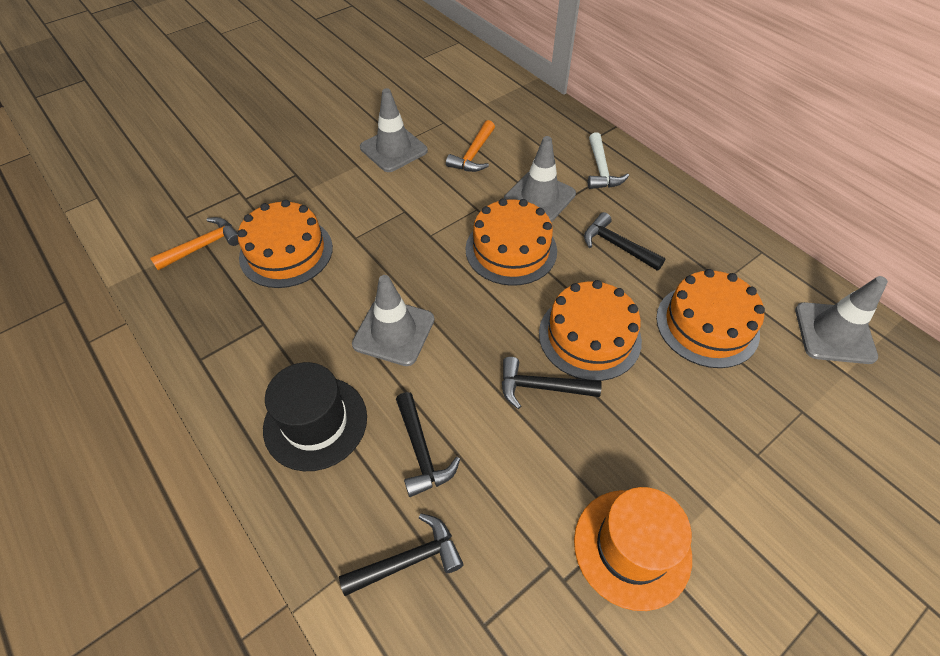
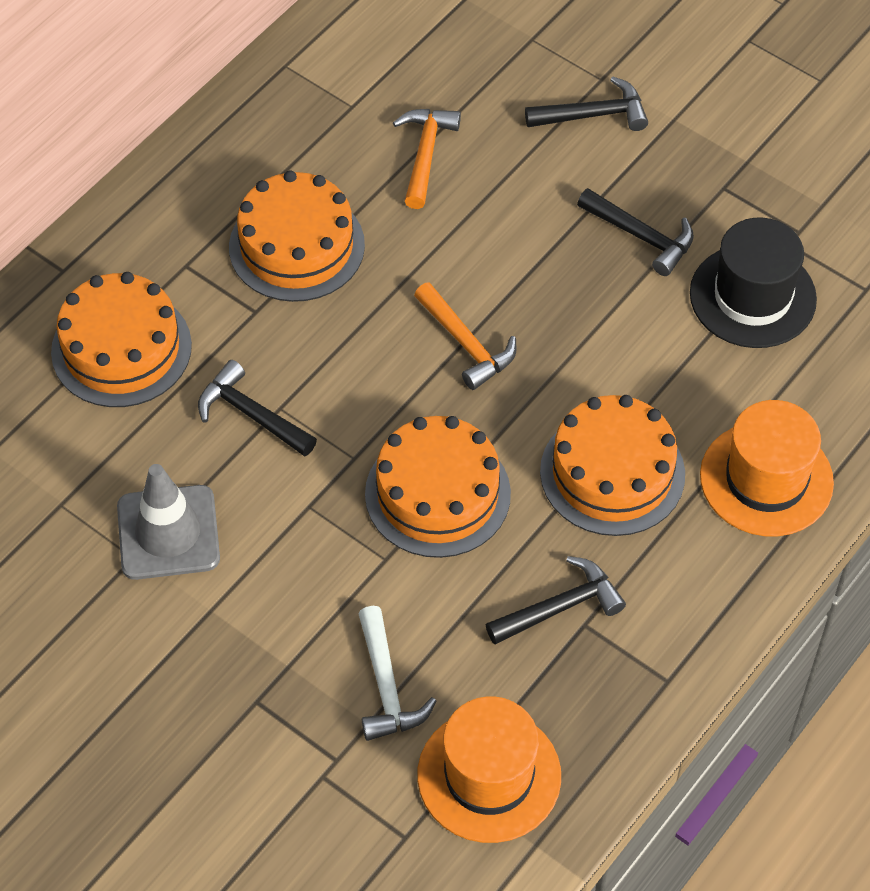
grey traffic cone: 4 -> 1
orange hat: 1 -> 2

